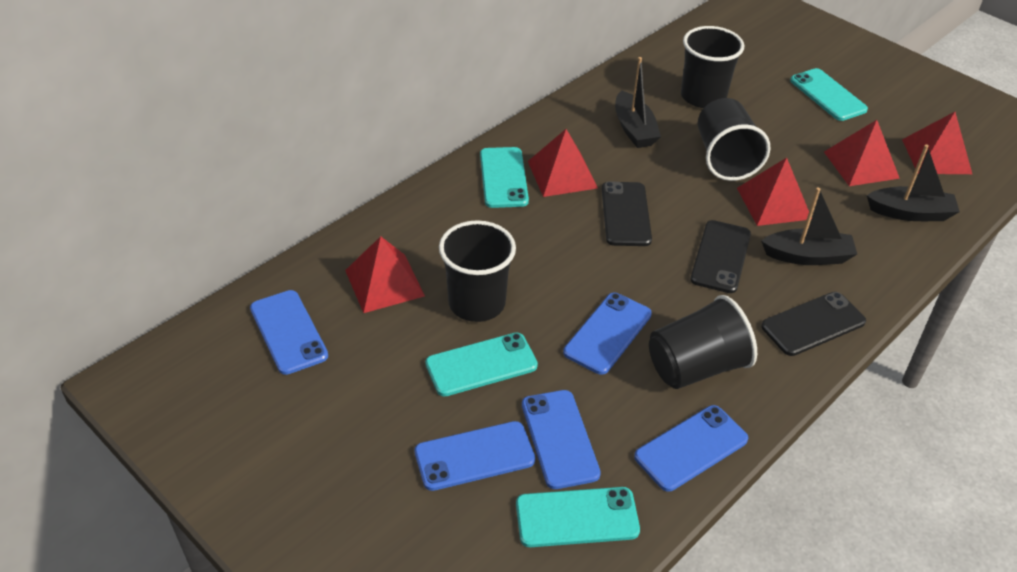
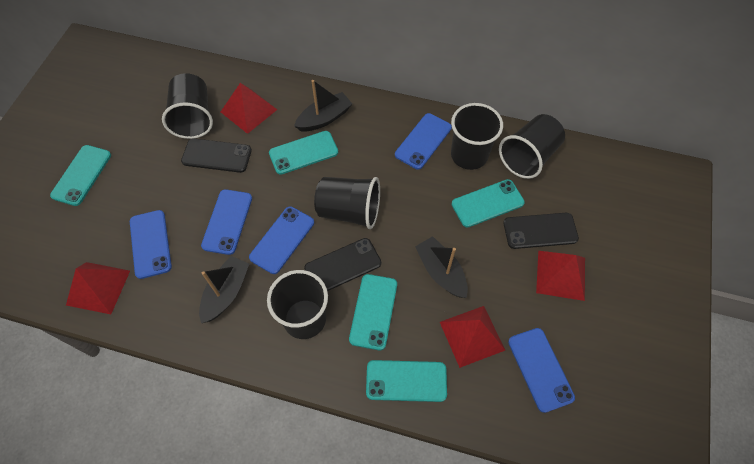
black cup: 4 -> 5
red pyramid: 5 -> 4
turquoise phone: 4 -> 5

